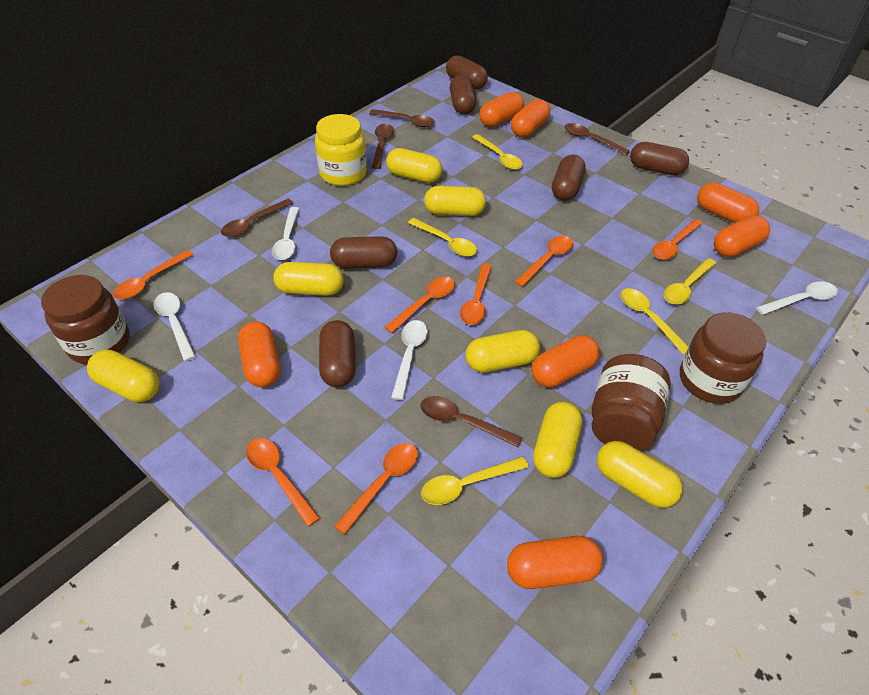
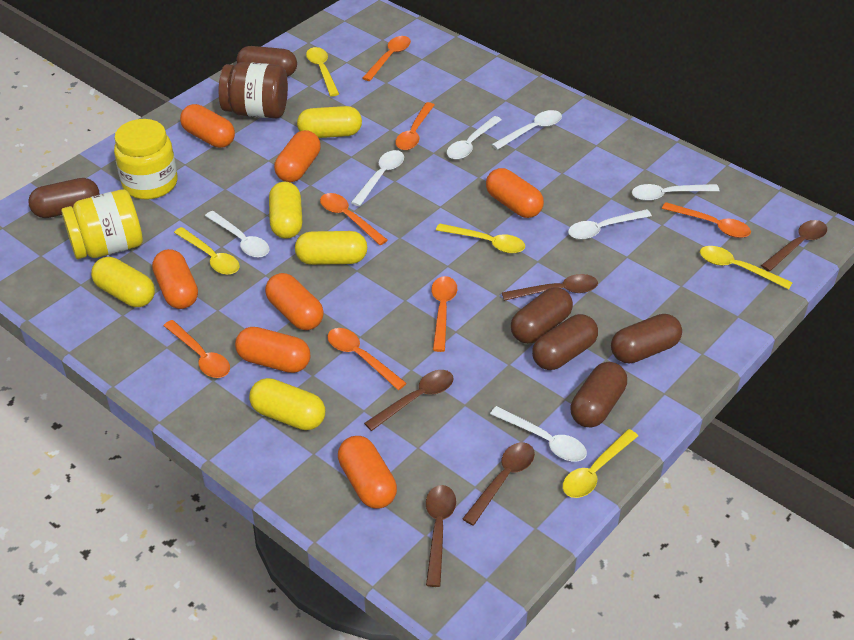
brown jar: 3 -> 1
white spoon: 4 -> 7
yellow capsule: 7 -> 5
yellow jar: 1 -> 2

